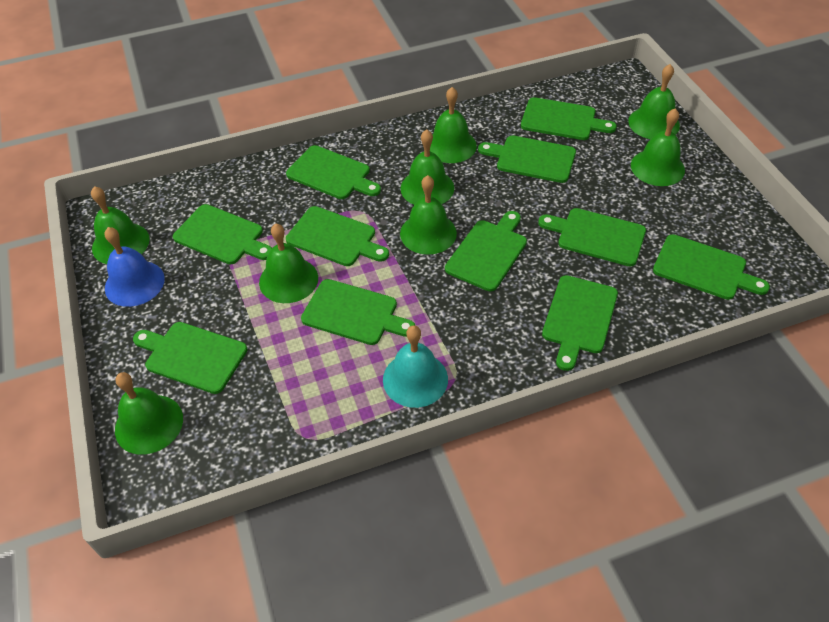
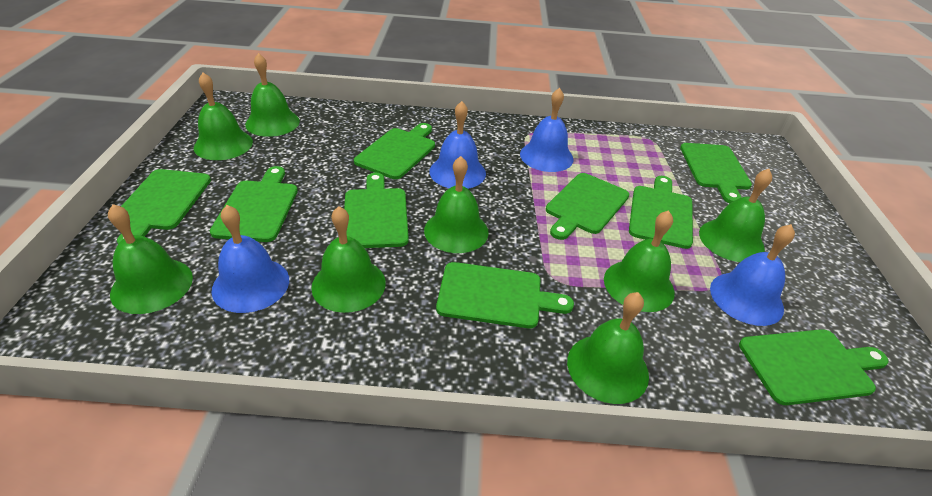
blue bell: 1 -> 4
green cutting board: 11 -> 9
turquoise bell: 1 -> 0

